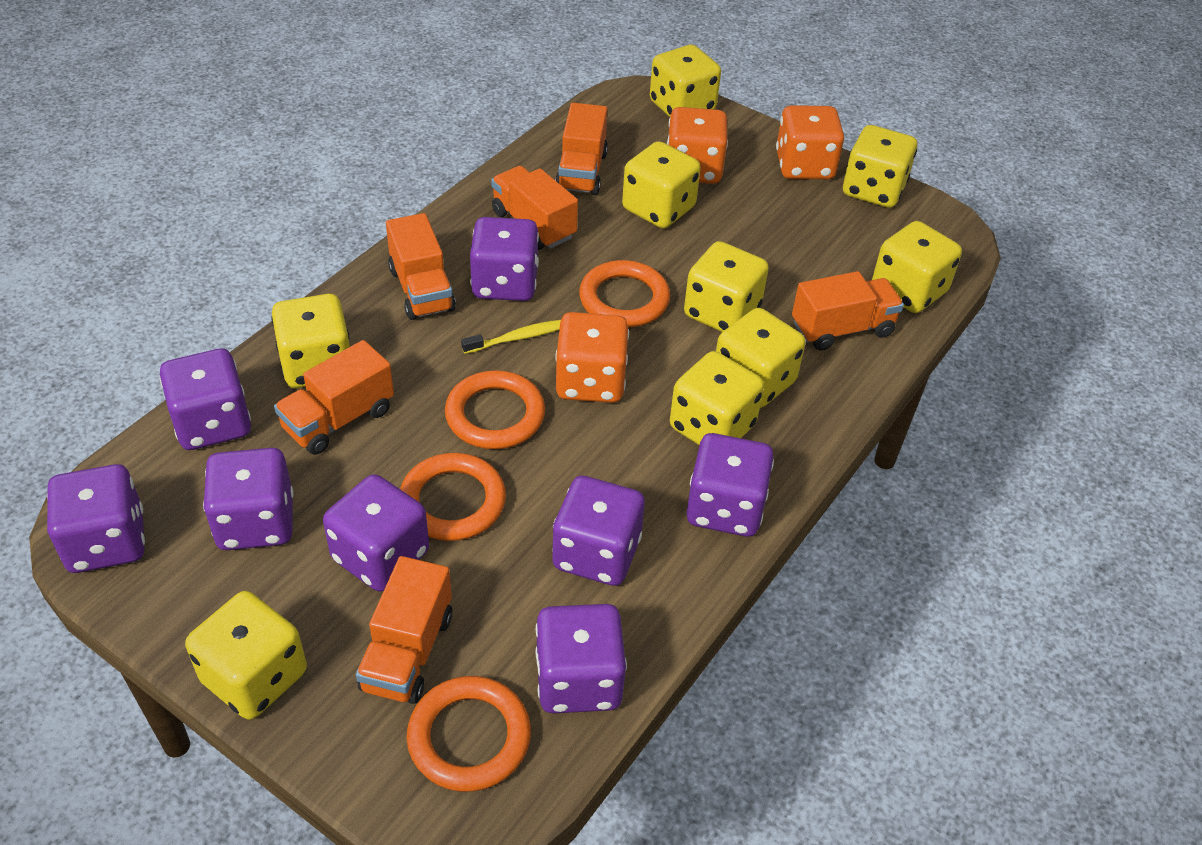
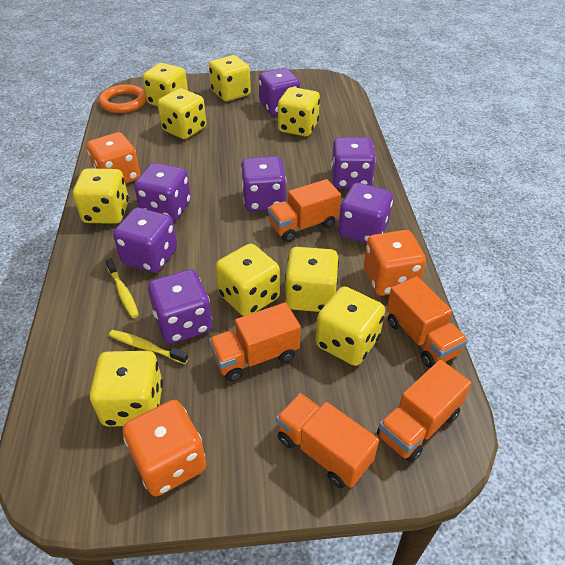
orange ring: 4 -> 1
orange truck: 6 -> 5
purple dice: 8 -> 7
yellow toothbrush: 1 -> 2

